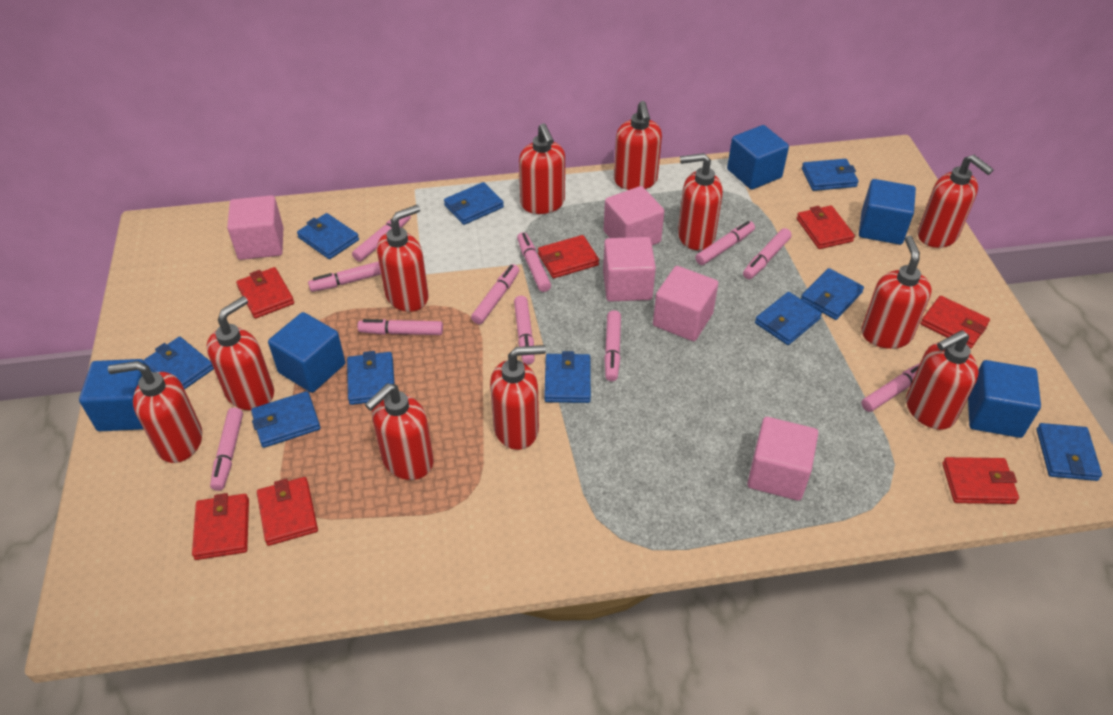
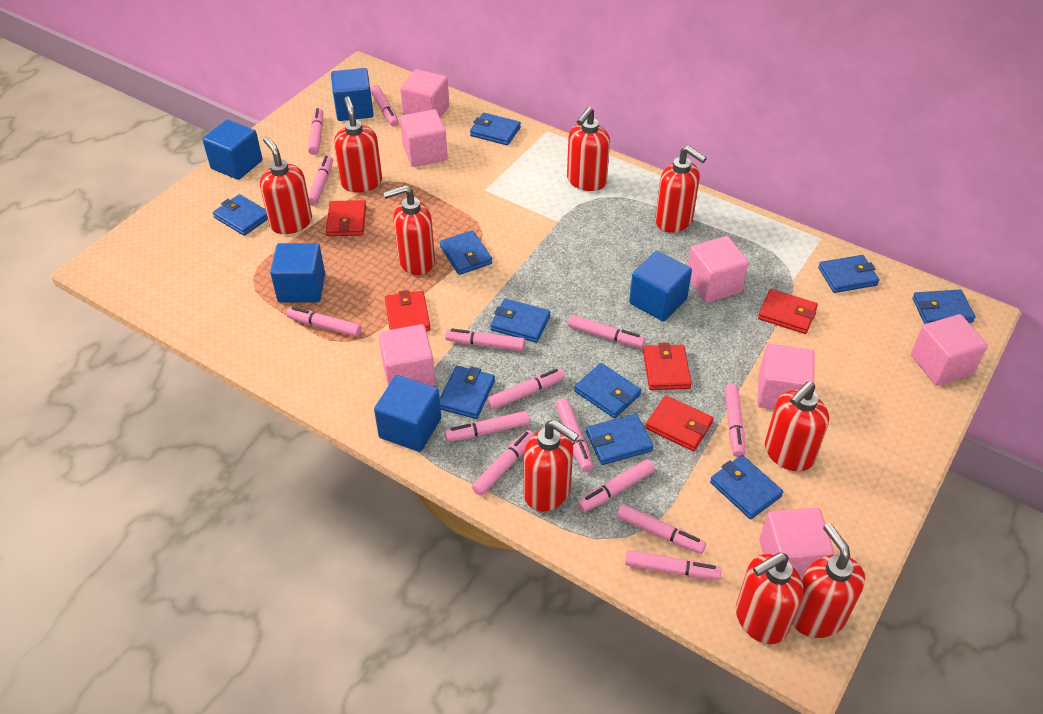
pink cube: 5 -> 7
pink marker: 11 -> 14
red soap dispenser: 11 -> 9
red wallet: 7 -> 5

